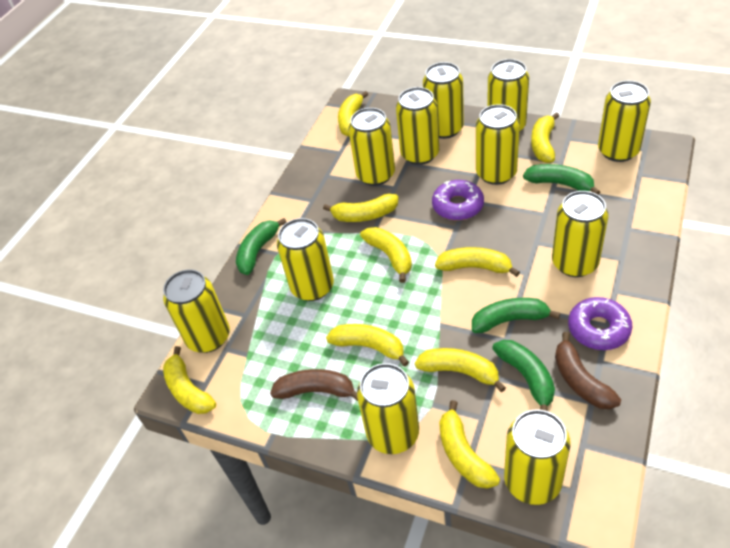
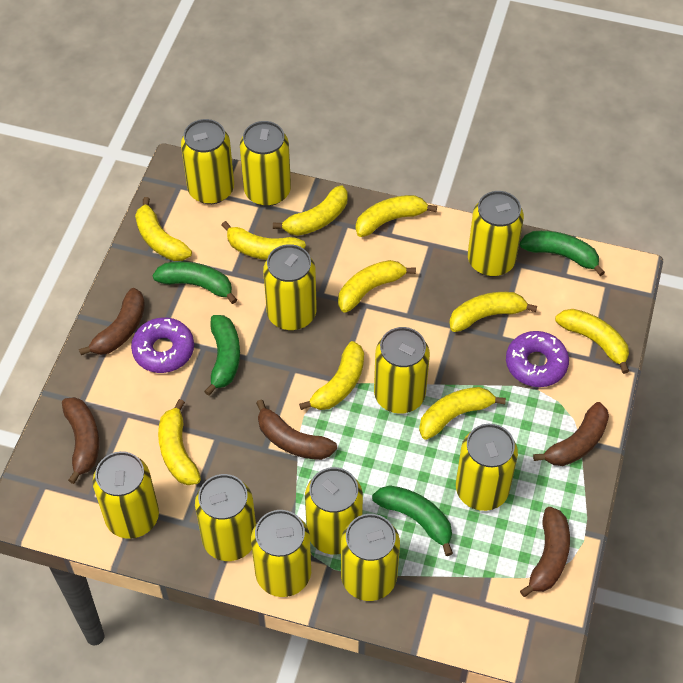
brown banana: 2 -> 5
yellow banana: 9 -> 10

